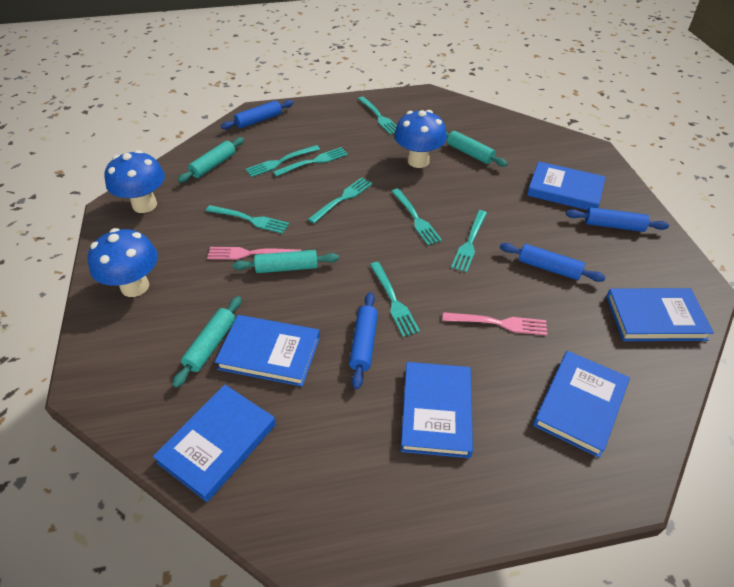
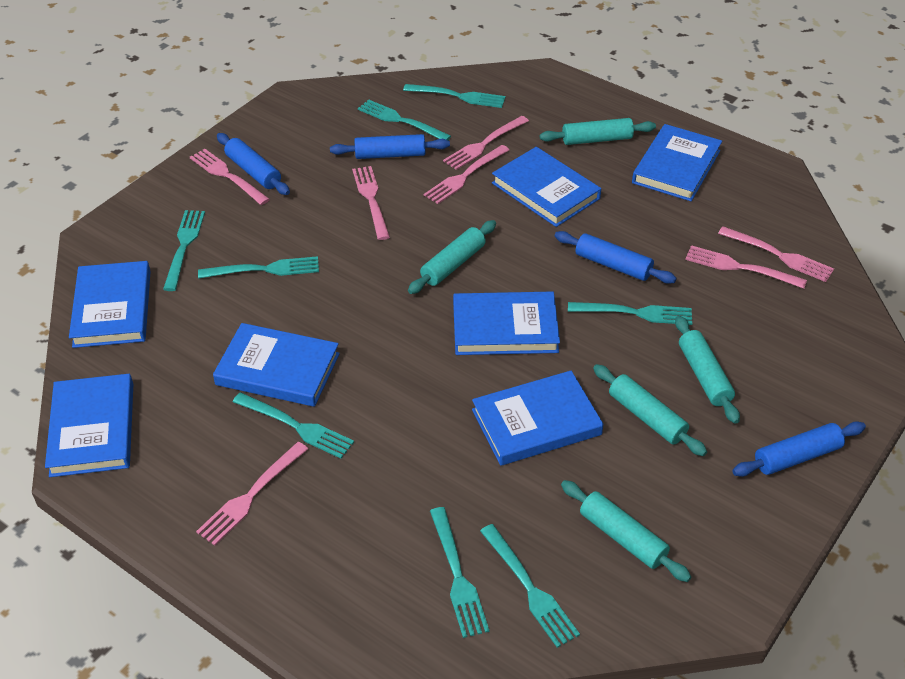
blue book: 6 -> 7
blue mushroom: 3 -> 0
pink fork: 2 -> 7
turquoise rolling pin: 4 -> 5

